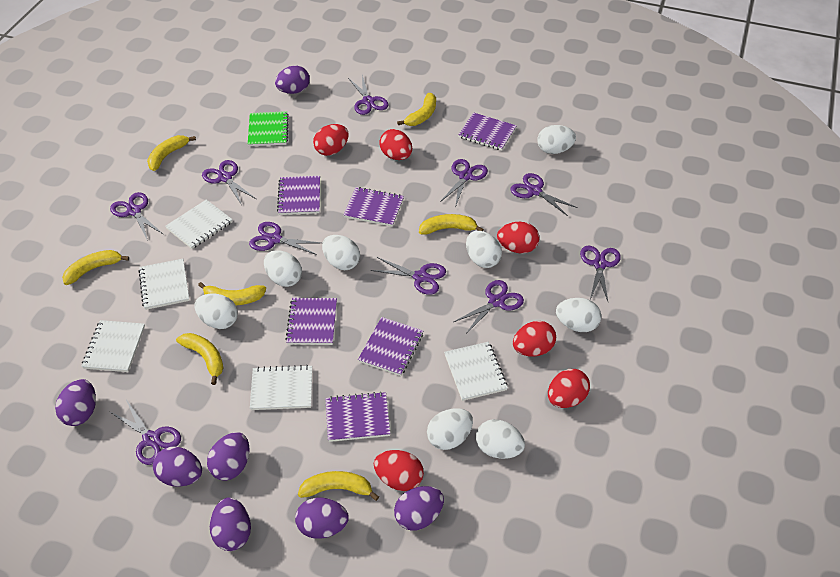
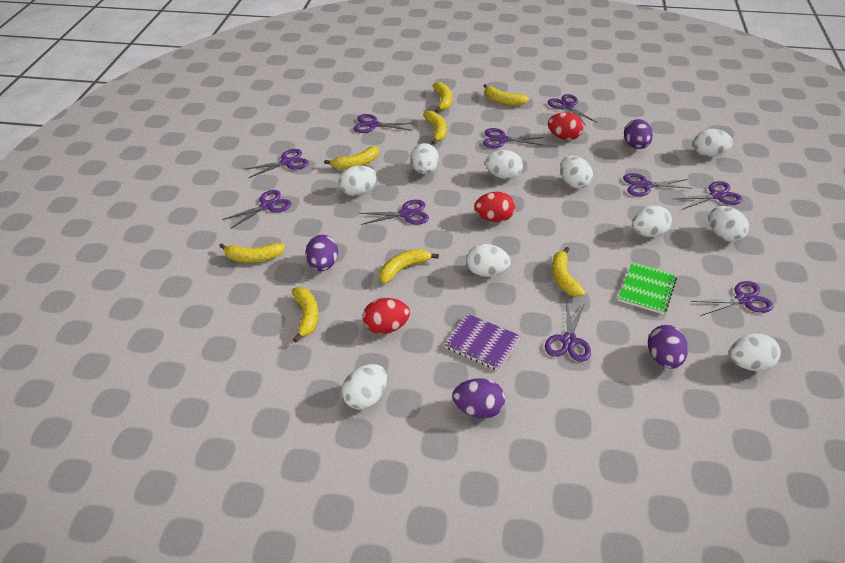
purple egg: 7 -> 4
purple notebook: 6 -> 1
red egg: 6 -> 3
white egg: 8 -> 10
white notebook: 5 -> 0
yellow banana: 7 -> 8

